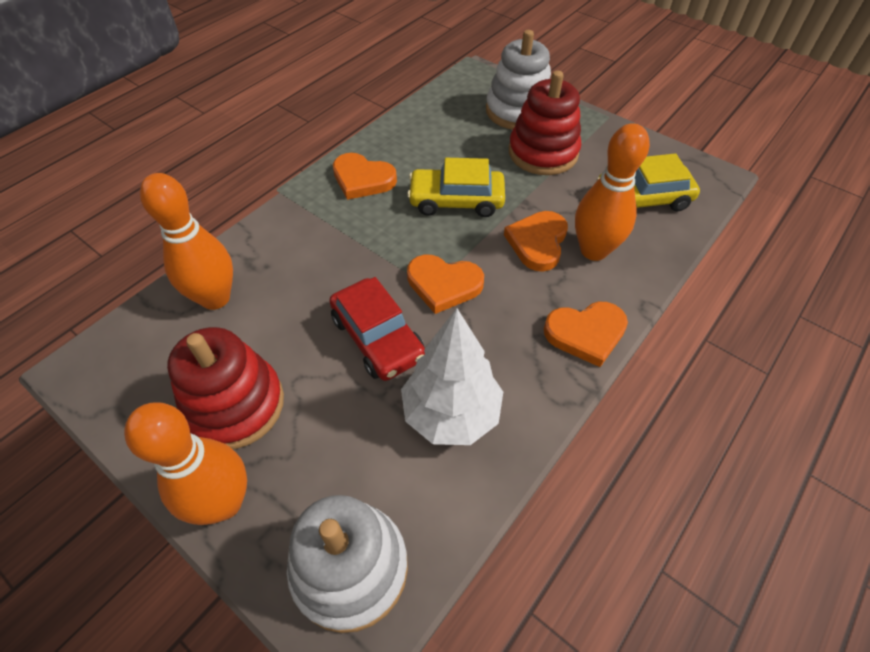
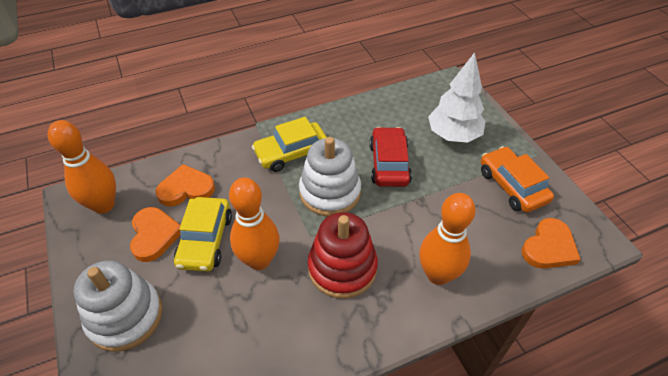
orange car: 0 -> 1
orange heart: 4 -> 3
red stacking toy: 2 -> 1

